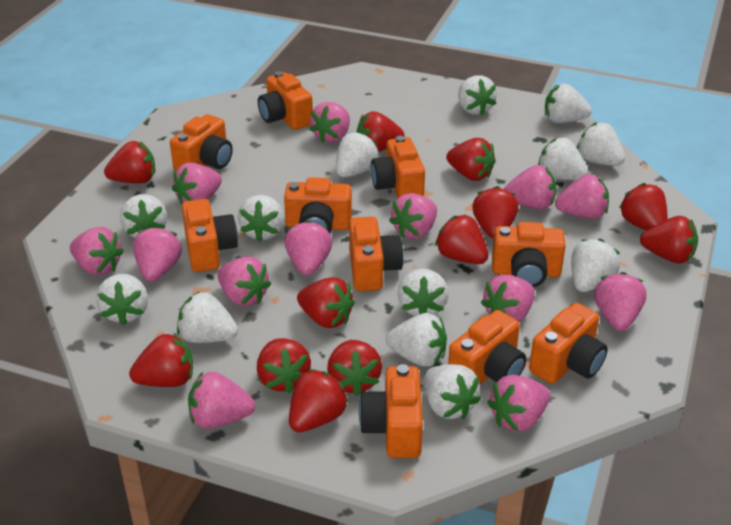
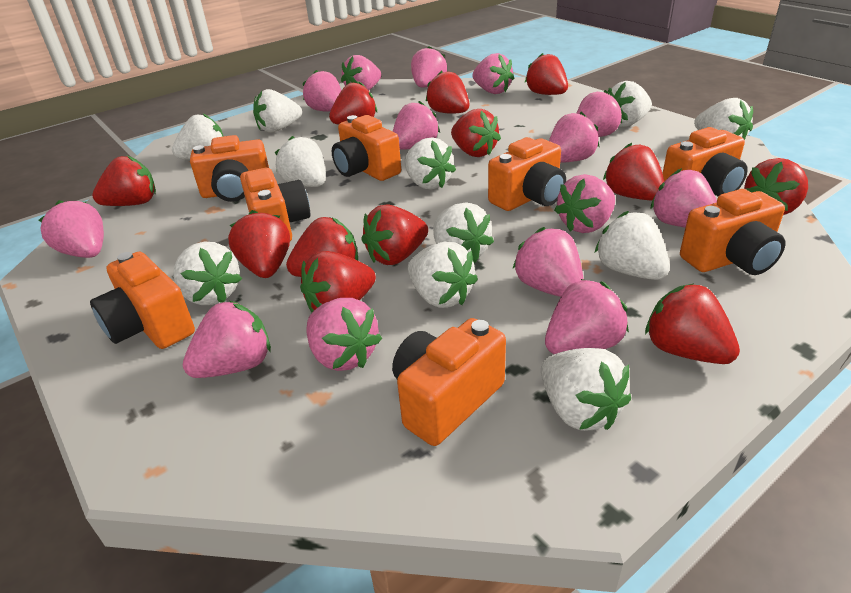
orange camera: 10 -> 8
pink strawberry: 13 -> 14
white strawberry: 13 -> 11

